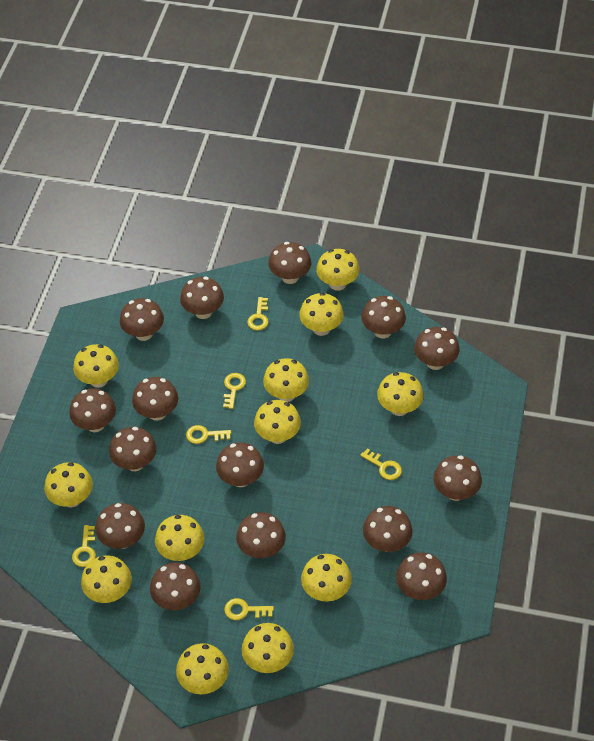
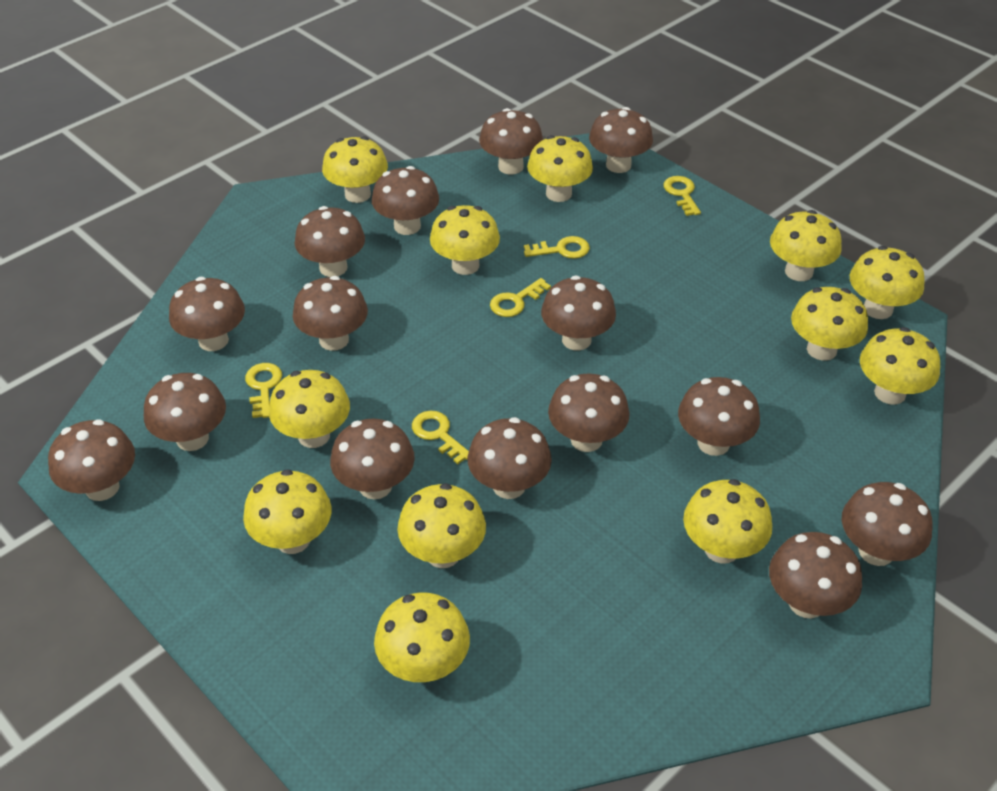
yellow key: 6 -> 5

